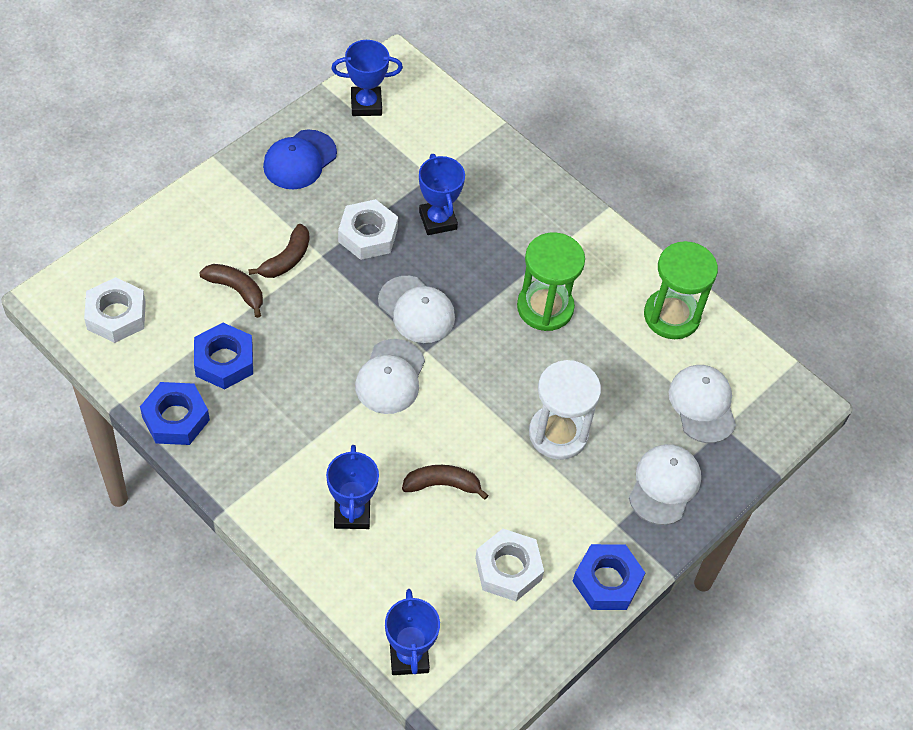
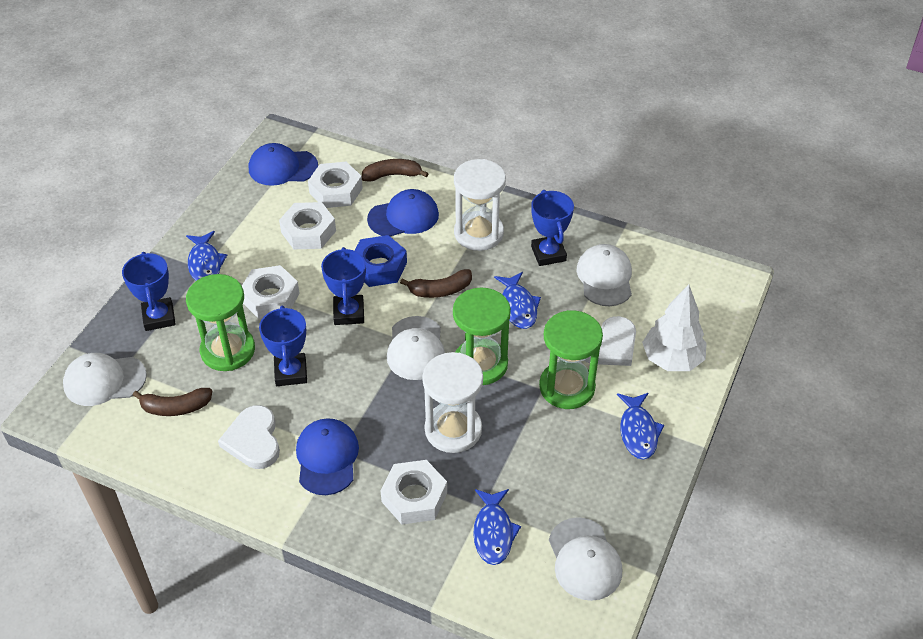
blue cap: 1 -> 3
blue fish: 0 -> 4
blue nut: 3 -> 1
green hourglass: 2 -> 3
white heart: 0 -> 2
white hourglass: 1 -> 2
white nut: 3 -> 4
white tree: 0 -> 1

